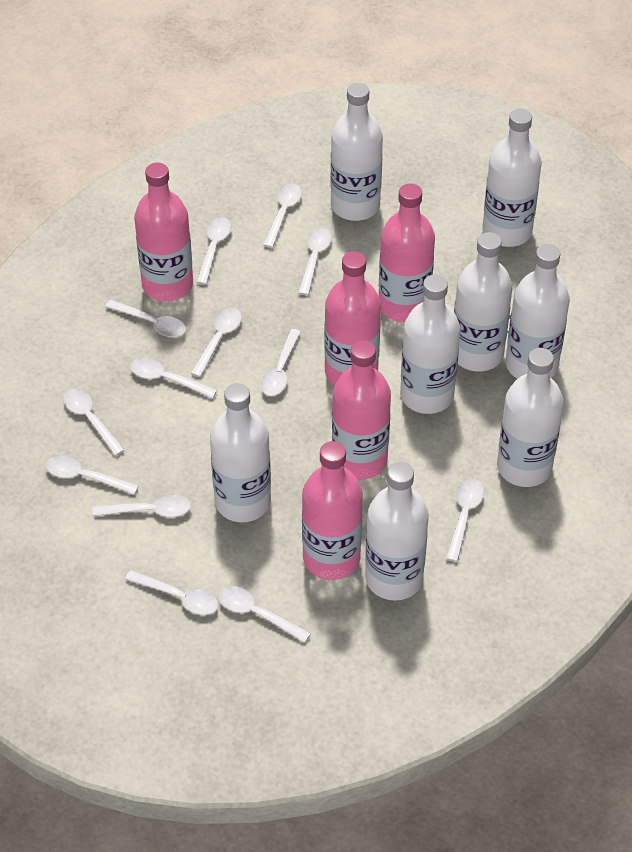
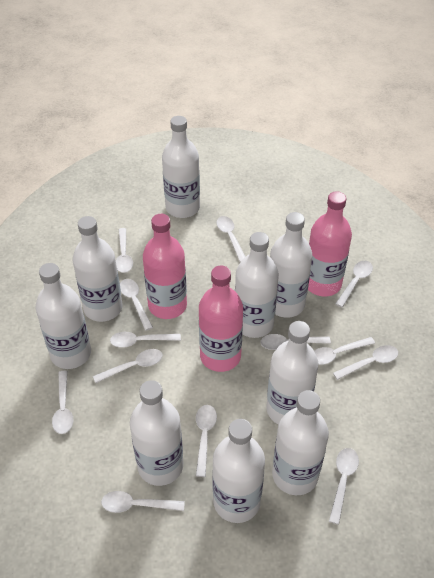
pink bottle: 5 -> 3
white bottle: 8 -> 9

